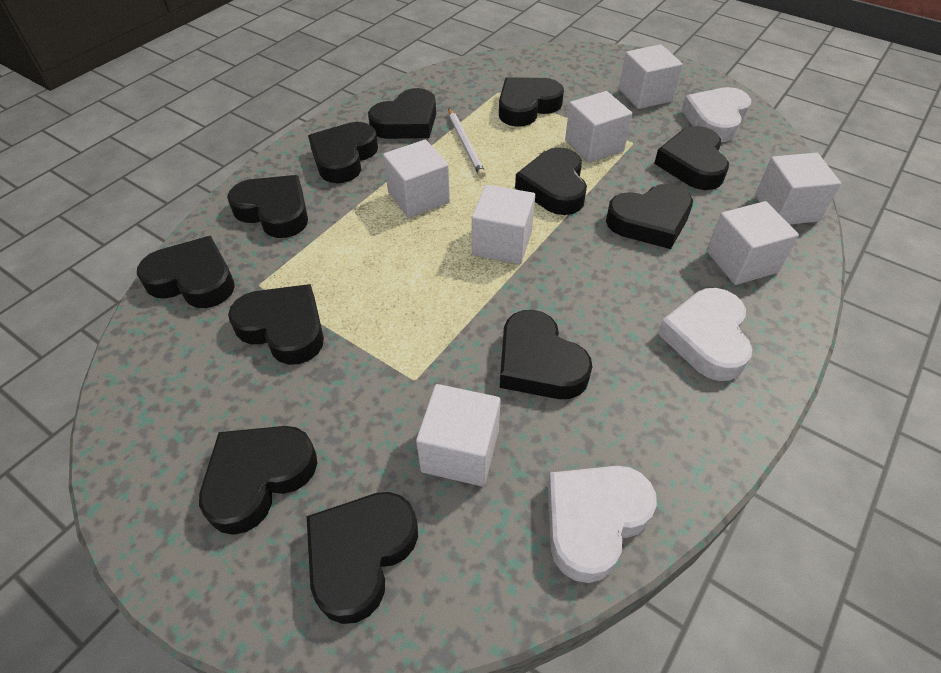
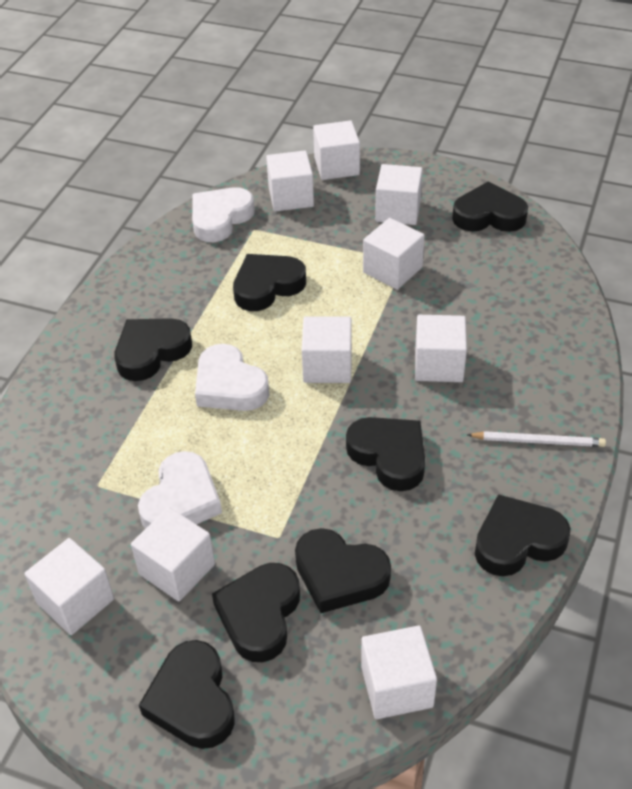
black heart: 12 -> 8
white cube: 7 -> 9

